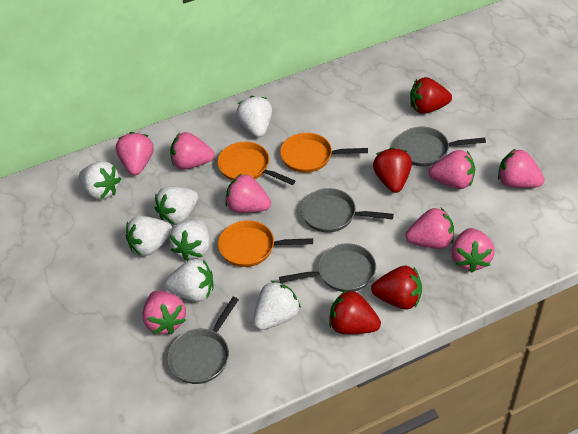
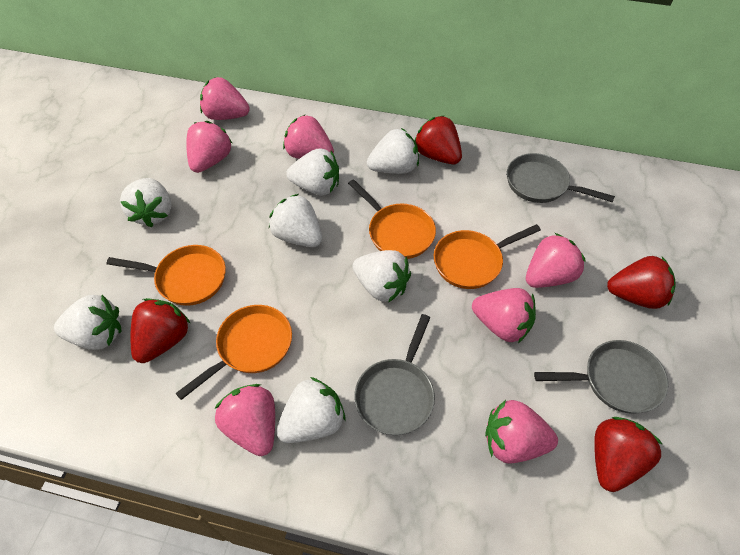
grey pan: 4 -> 3
orange pan: 3 -> 4
pink strawberry: 8 -> 7

